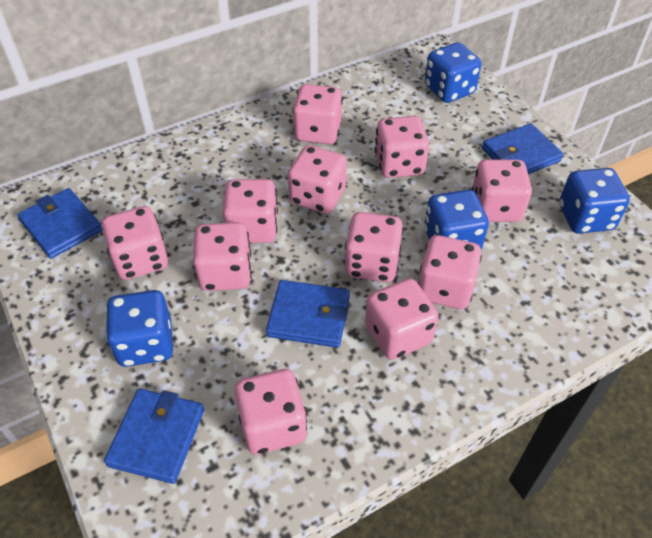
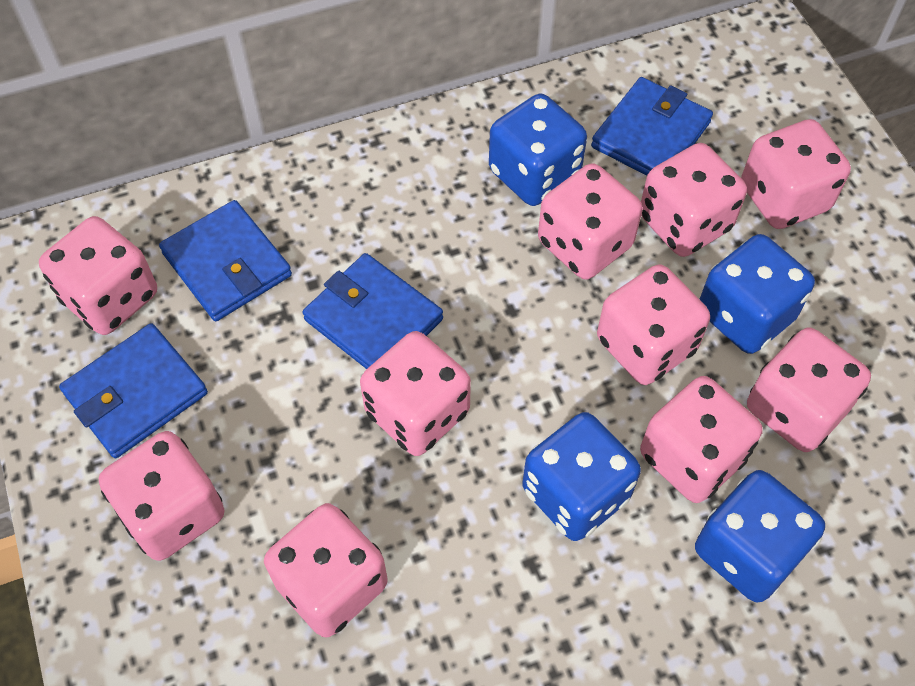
pink dice: 11 -> 10

